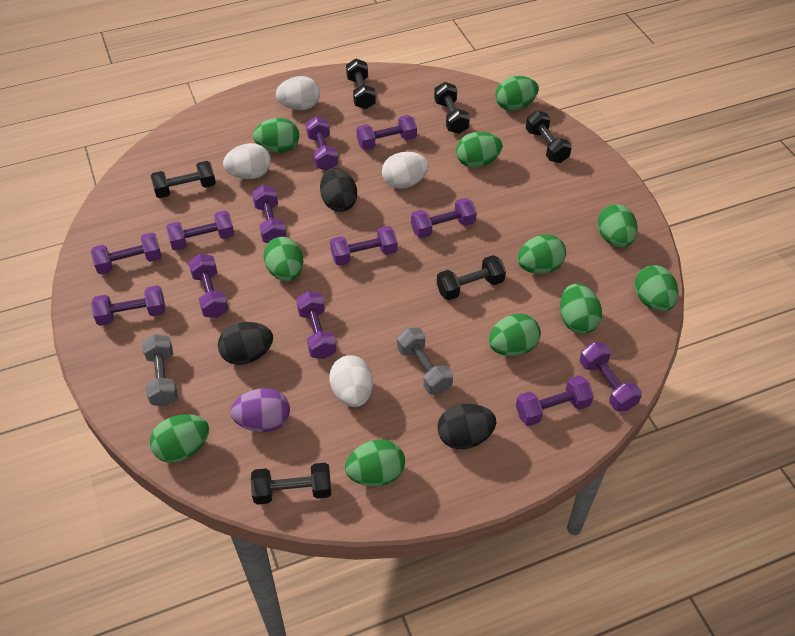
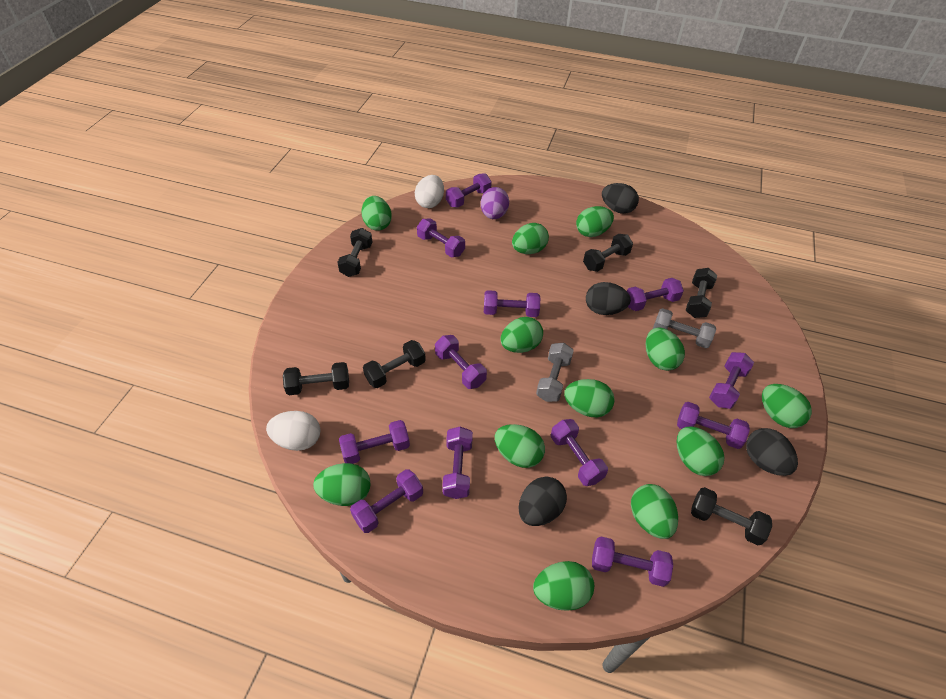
black egg: 3 -> 4
green egg: 11 -> 12
white egg: 4 -> 2

